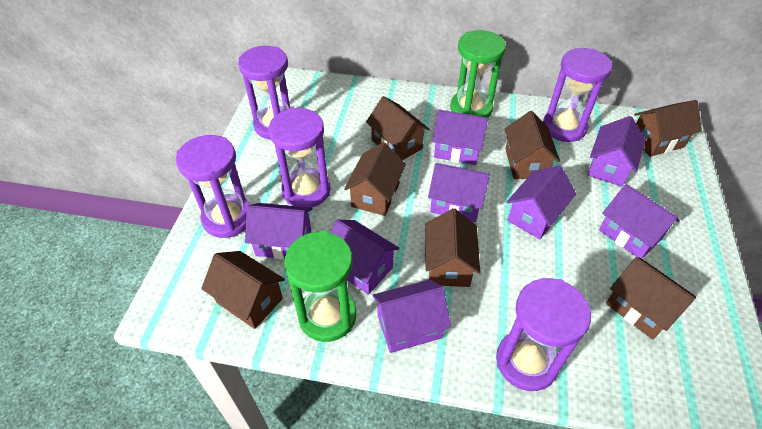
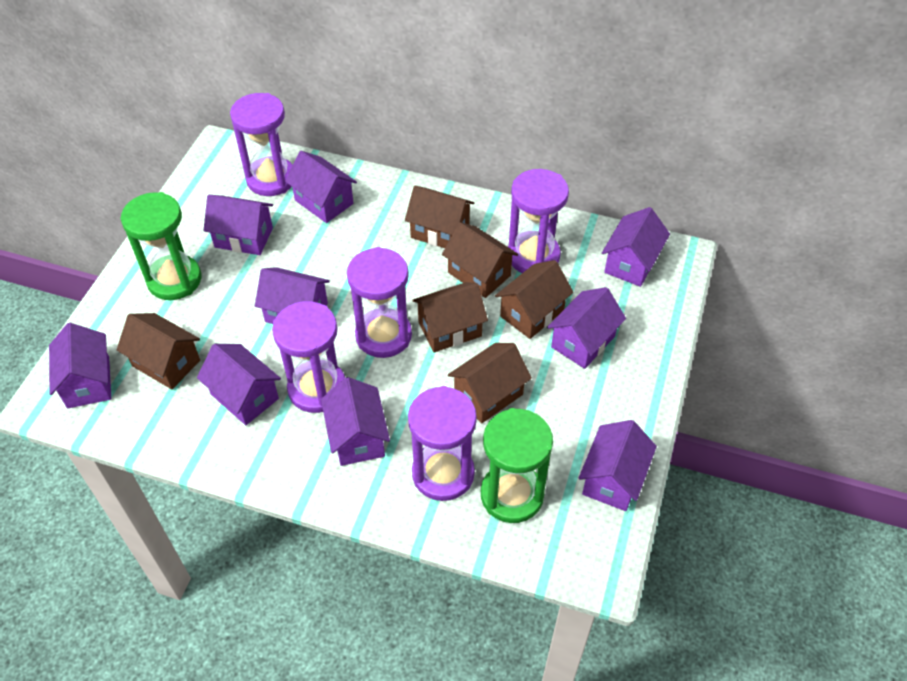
brown house: 7 -> 6
purple house: 8 -> 9

